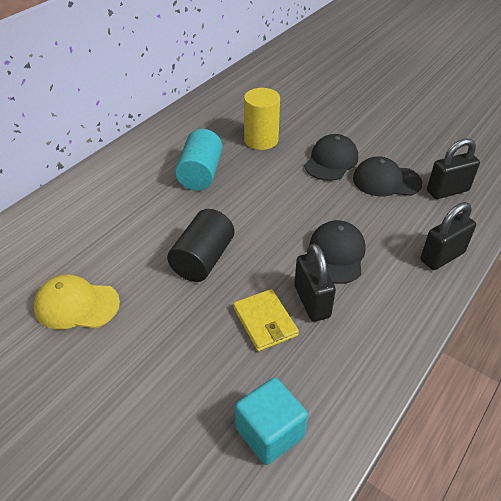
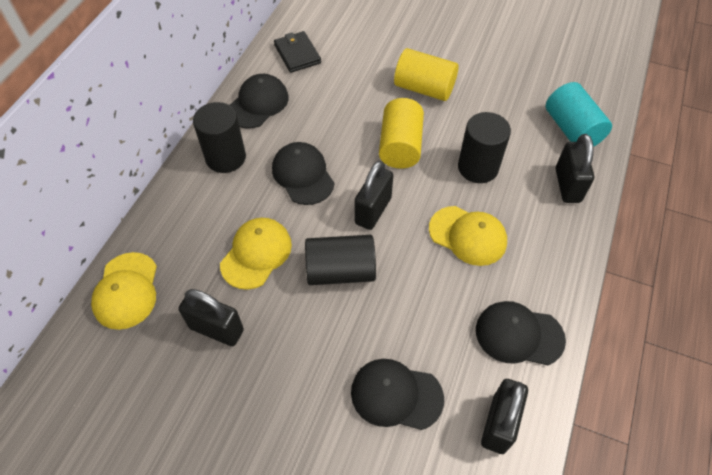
black cap: 3 -> 4
black cylinder: 1 -> 3
black padlock: 3 -> 4
black wallet: 0 -> 1
turquoise cube: 1 -> 0
yellow cap: 1 -> 3
yellow cylinder: 1 -> 2
yellow wallet: 1 -> 0

